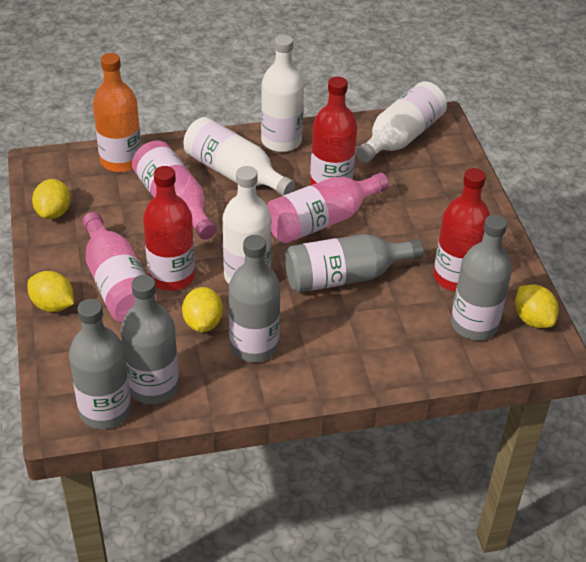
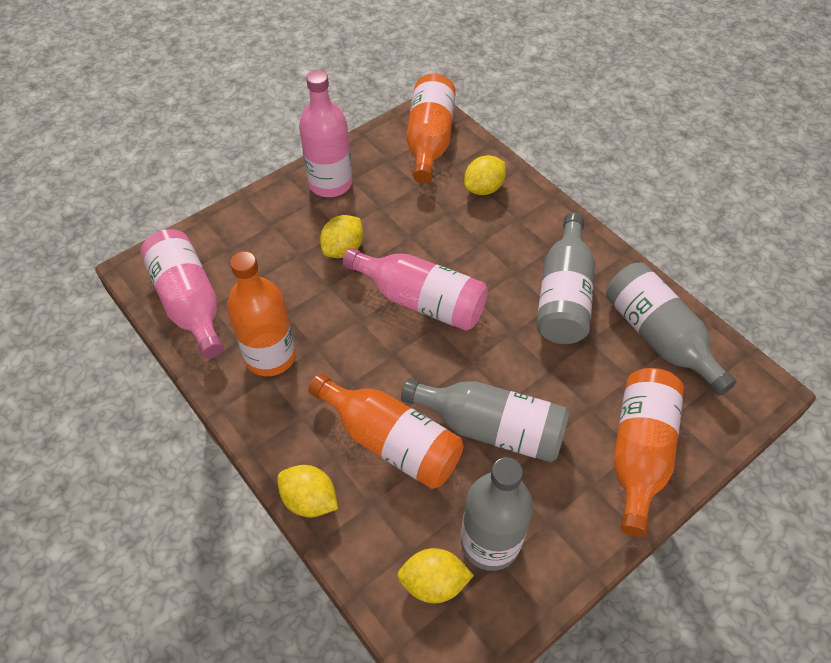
grey bottle: 5 -> 4
orange bottle: 1 -> 4
red bottle: 3 -> 0
white bottle: 4 -> 0

